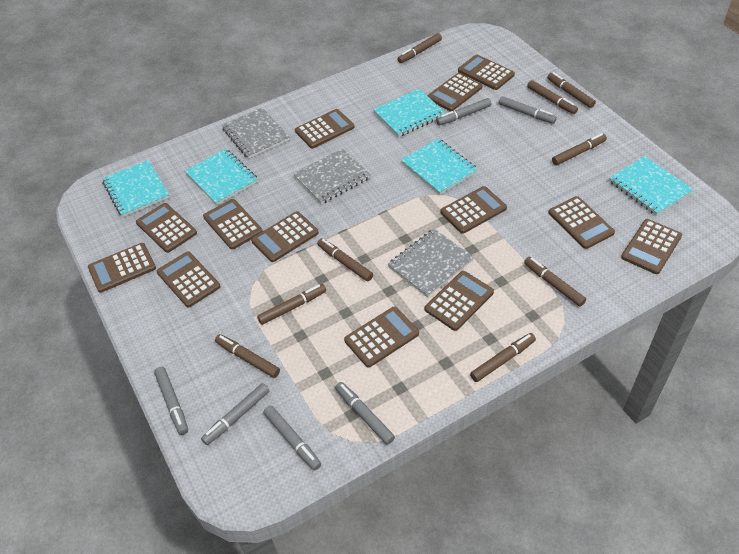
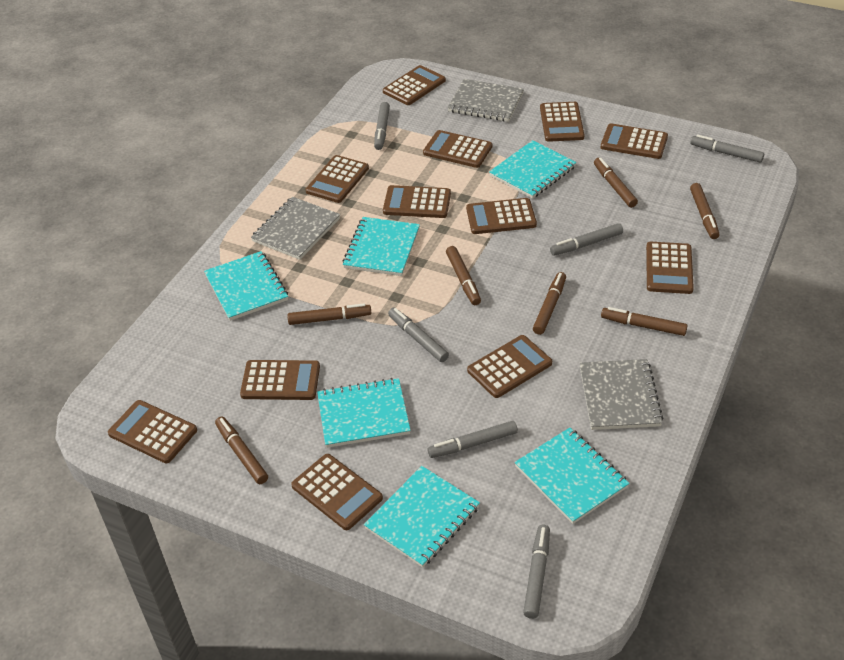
brown calculator: 13 -> 12
brown marker: 9 -> 7
turquoise notebook: 5 -> 6

